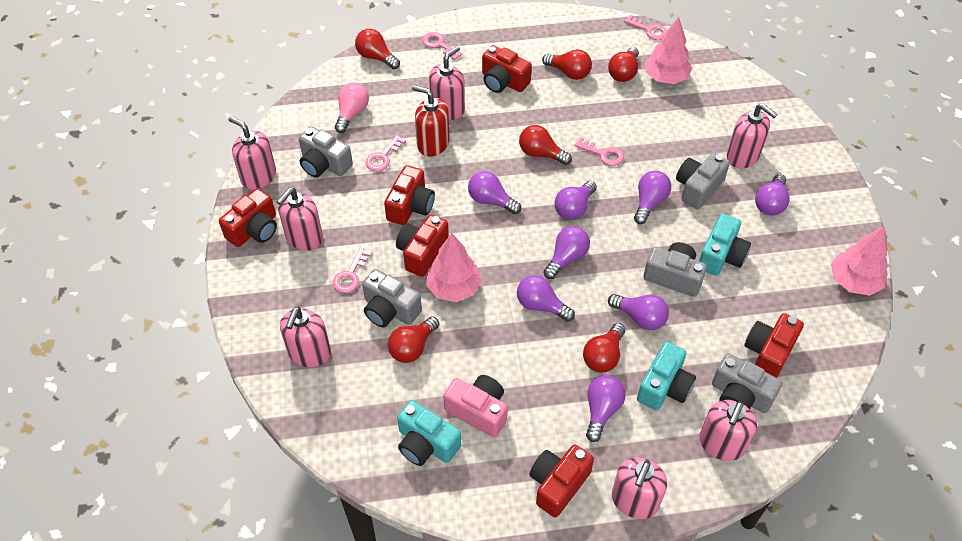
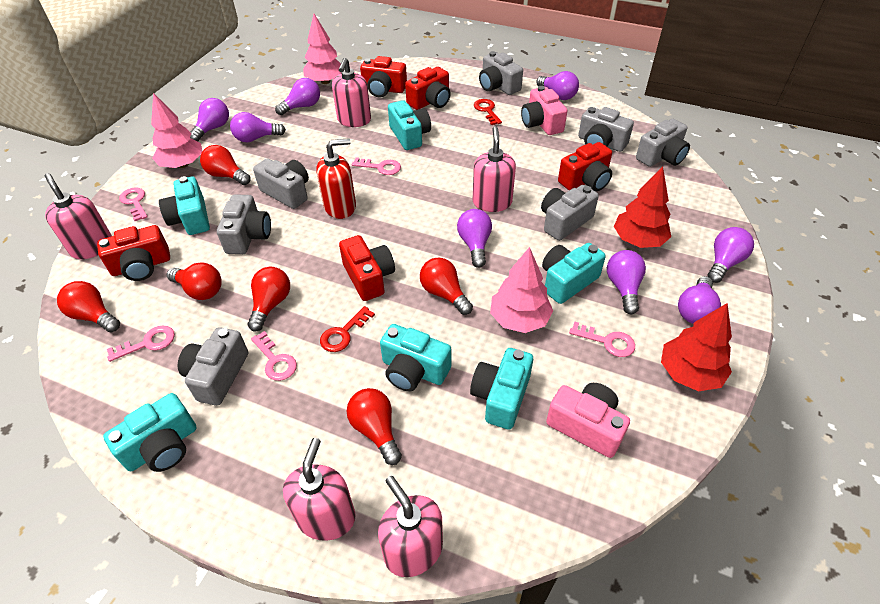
grey camera: 5 -> 7
pink camera: 1 -> 2
pink light bulb: 1 -> 0
pink soap dispenser: 7 -> 5
red camera: 6 -> 5
red key: 0 -> 2
red tree: 0 -> 2
turquoise camera: 3 -> 6

